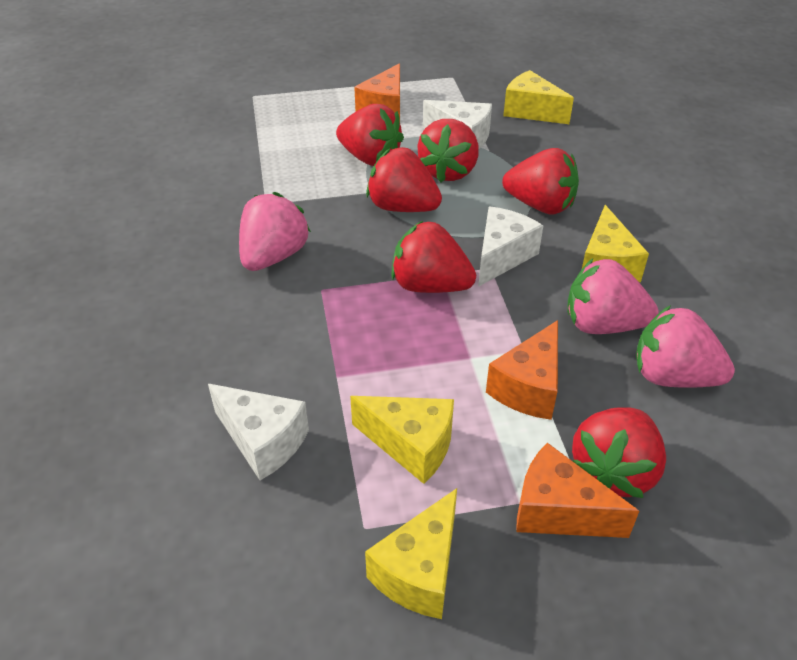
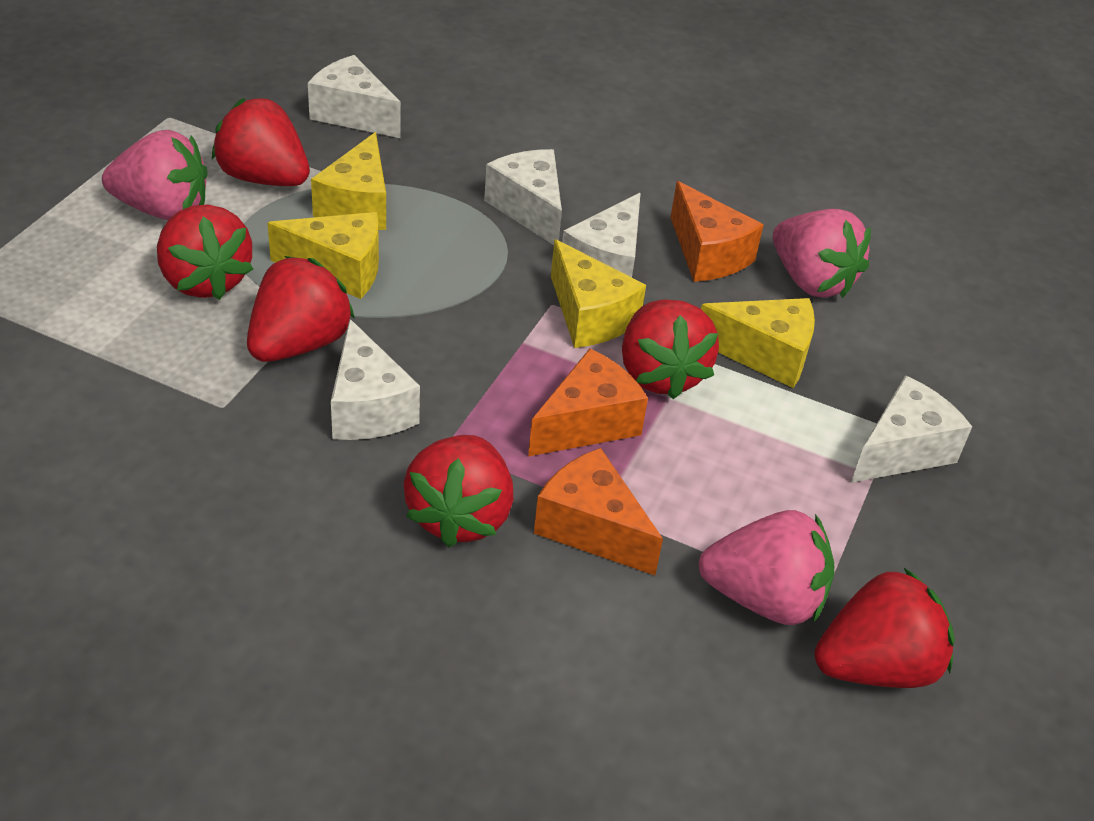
white cheese: 3 -> 5

